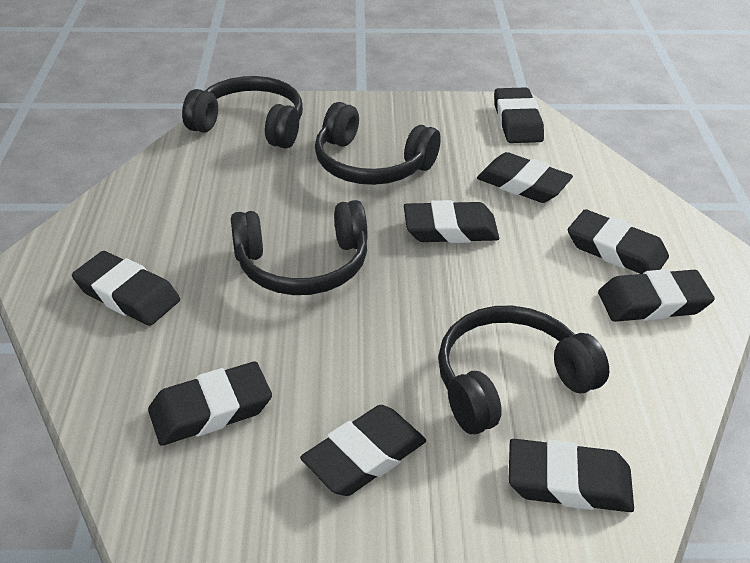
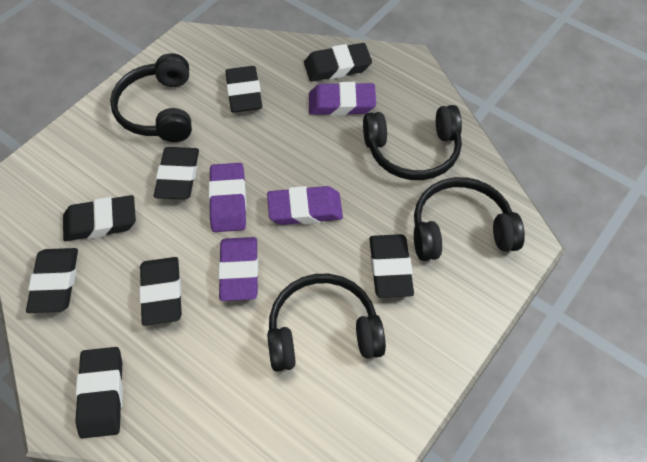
black eraser: 9 -> 8
purple eraser: 0 -> 4

